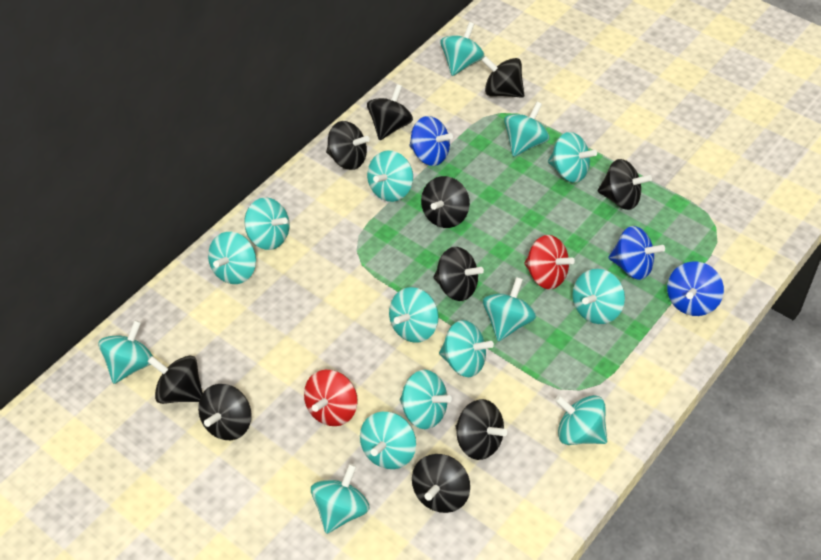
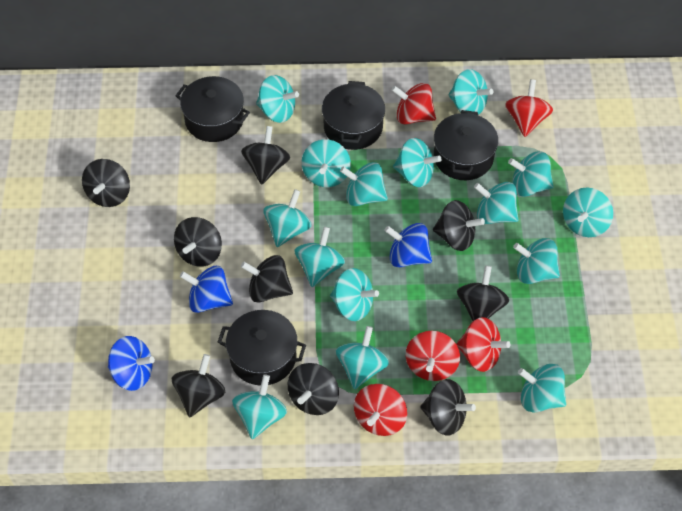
black pot: 0 -> 4
black spinning top: 10 -> 9
red spinning top: 2 -> 5

